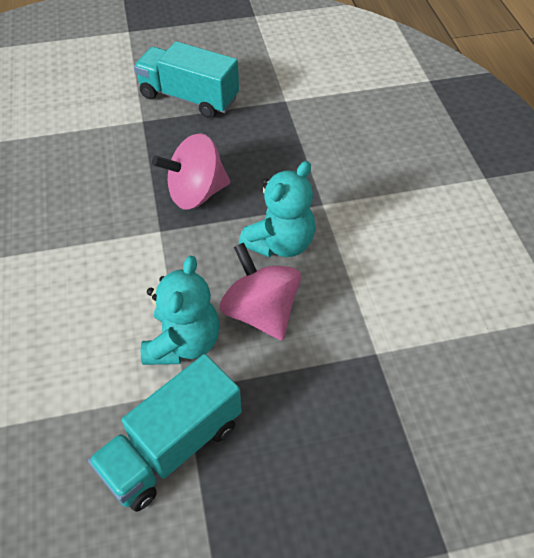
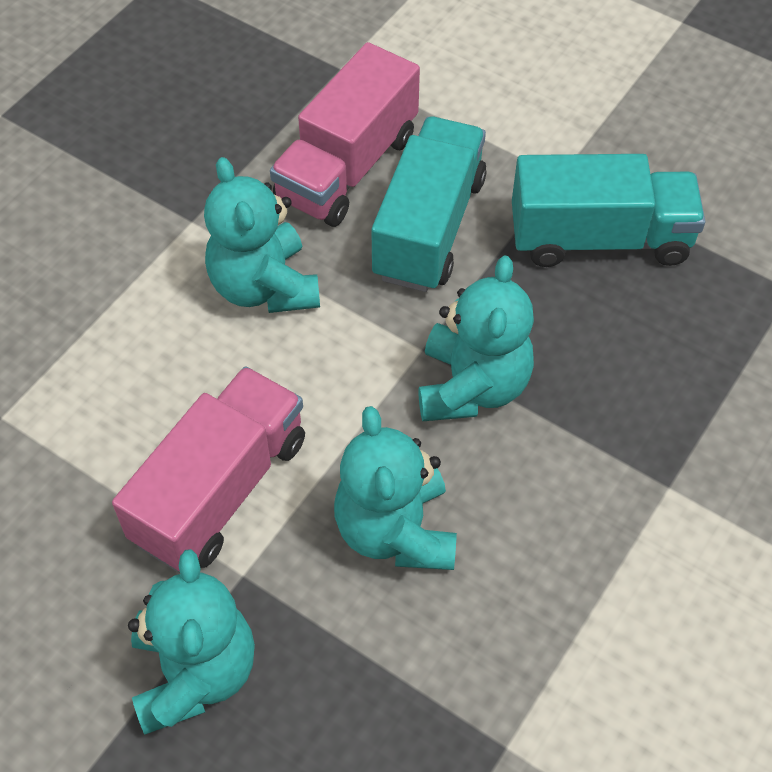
pink spinning top: 2 -> 0
pink truck: 0 -> 2
turquoise teddy bear: 2 -> 4

